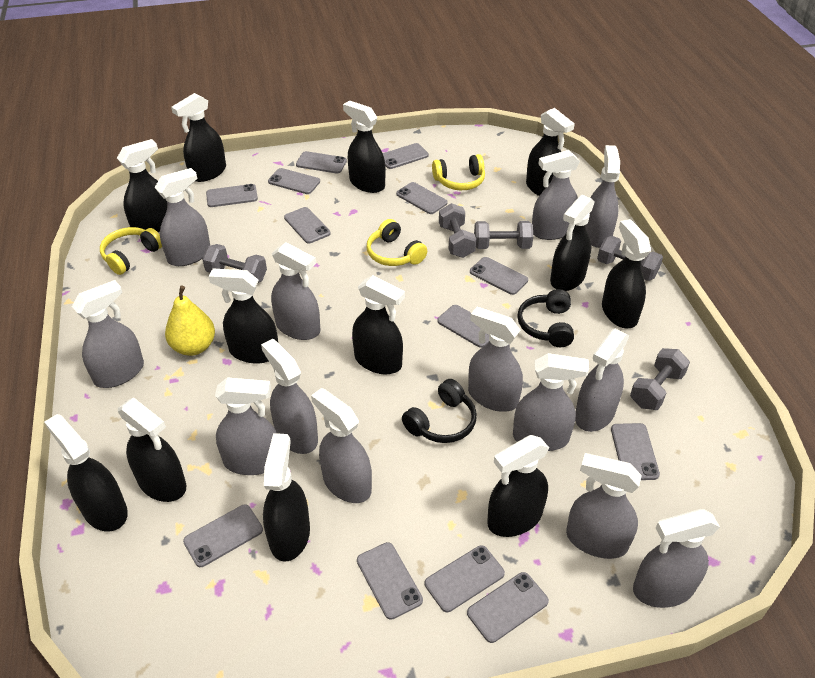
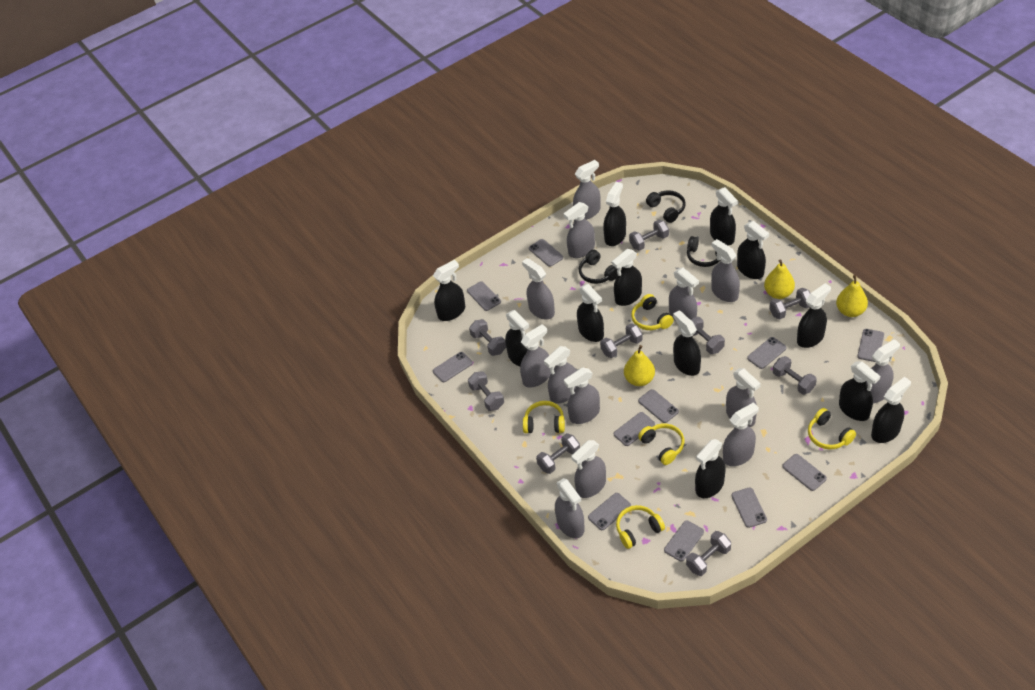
black headphones: 2 -> 3
grey dumbbell: 5 -> 9
grey phone: 13 -> 11
yellow headphones: 3 -> 5
yellow pear: 1 -> 3

